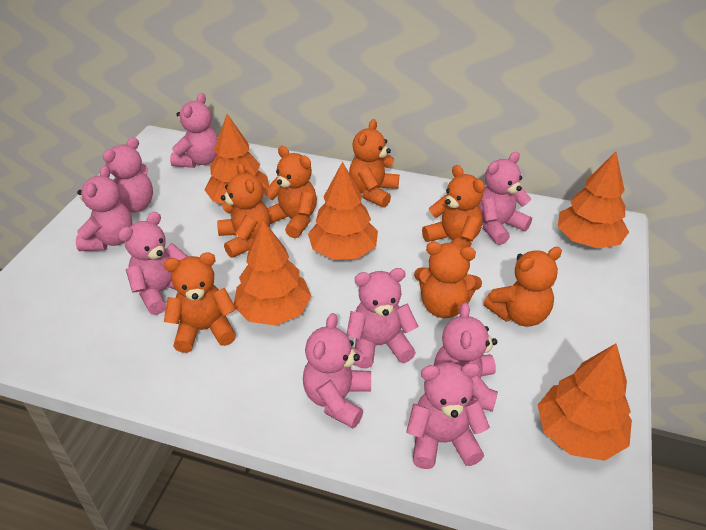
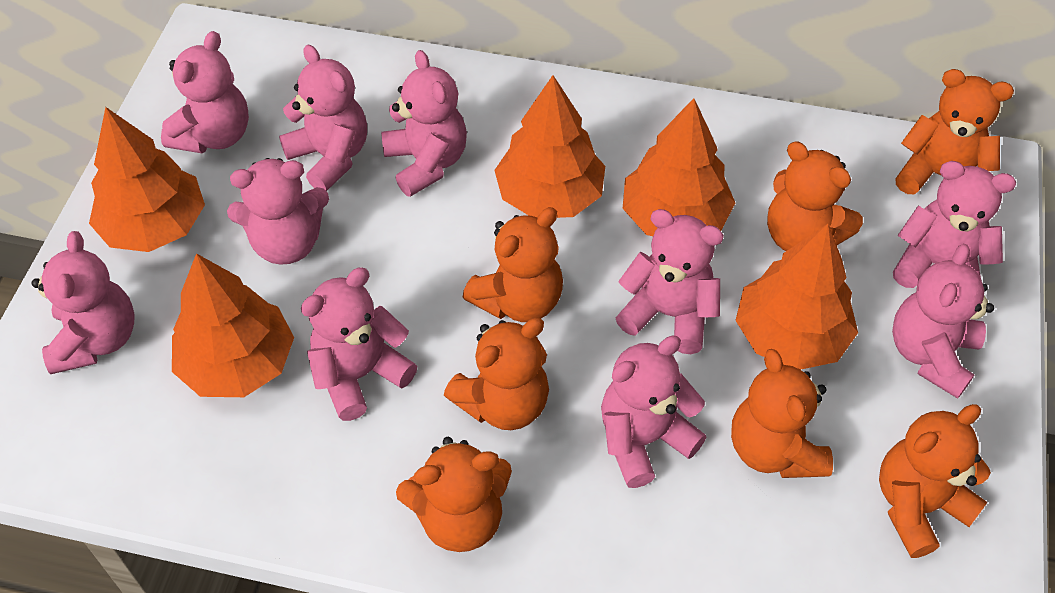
pink teddy bear: 9 -> 10

